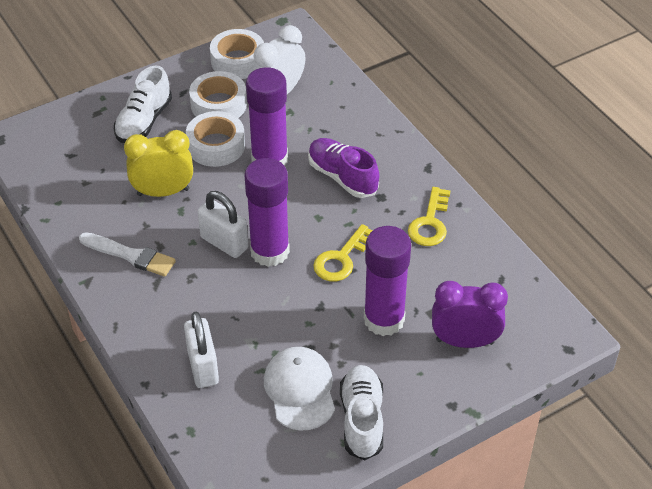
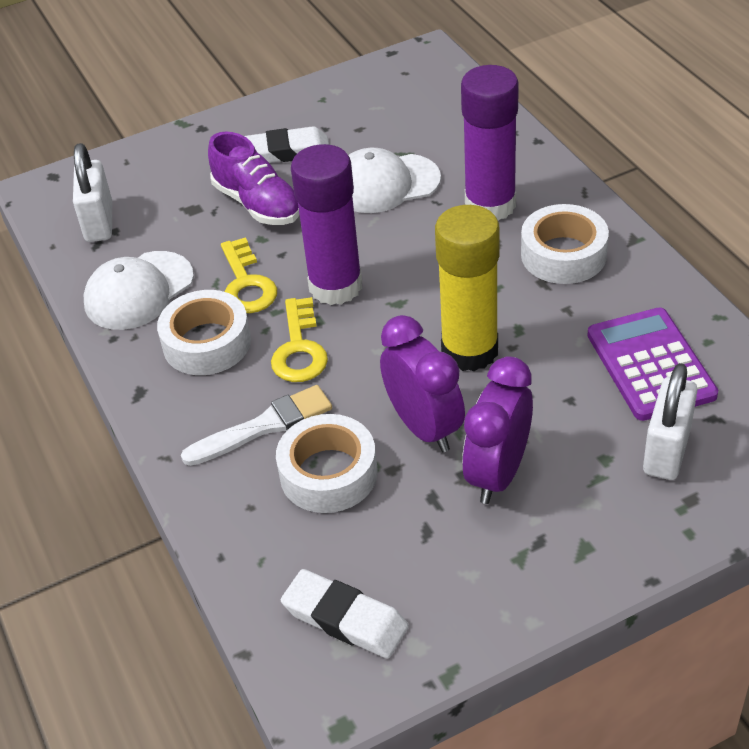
purple calculator: 0 -> 1
purple clock: 1 -> 2
purple glue stick: 3 -> 2
white cap: 1 -> 2
white clock: 1 -> 0
white eraser: 0 -> 2
white shoe: 2 -> 0
yellow clock: 1 -> 0
yellow glue stick: 0 -> 1

